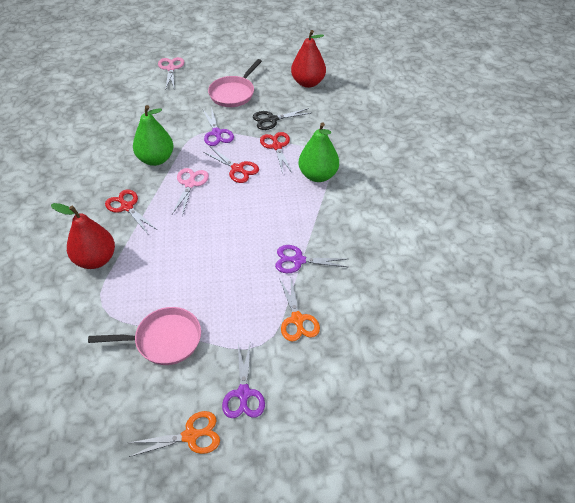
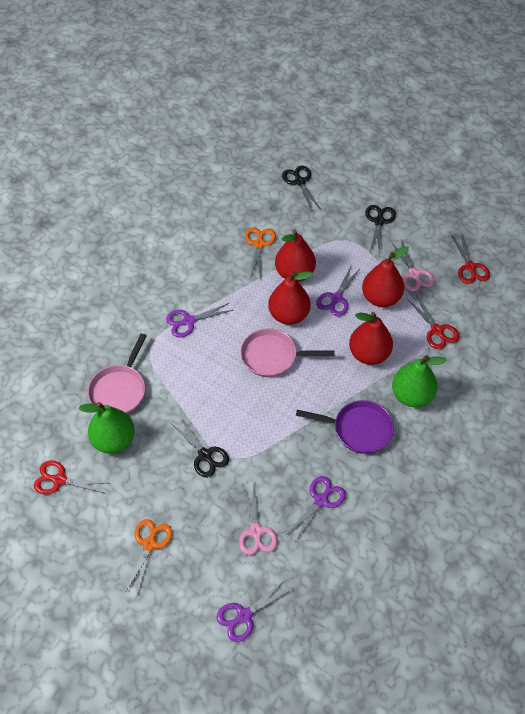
black scissors: 1 -> 3
purple pan: 0 -> 1
purple scissors: 3 -> 4
red pear: 2 -> 4

